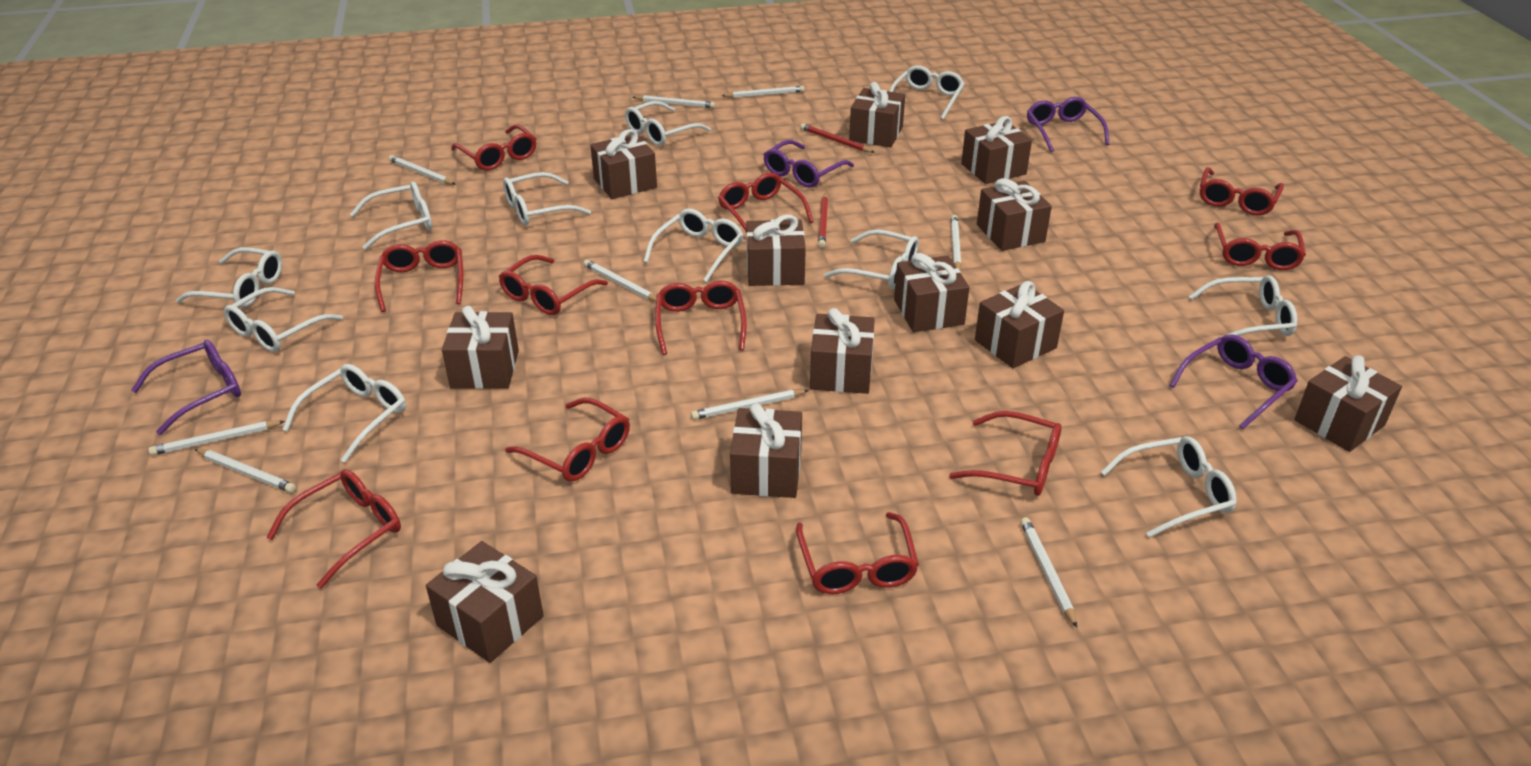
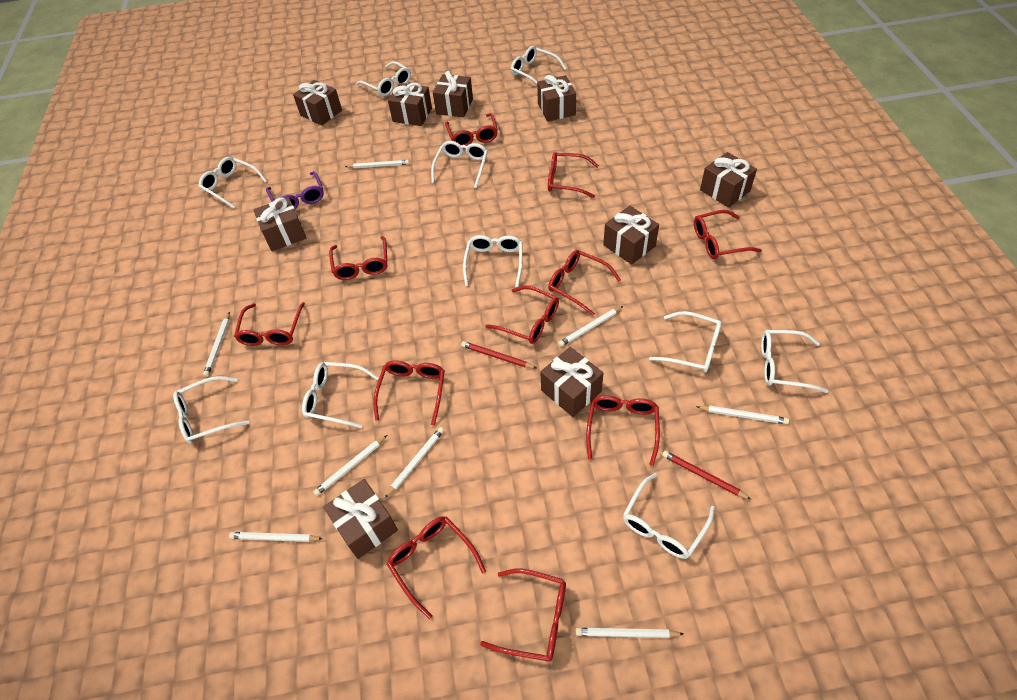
brown gift: 12 -> 9
purple glasses: 4 -> 1
white glasses: 11 -> 10
white pencil: 9 -> 8

